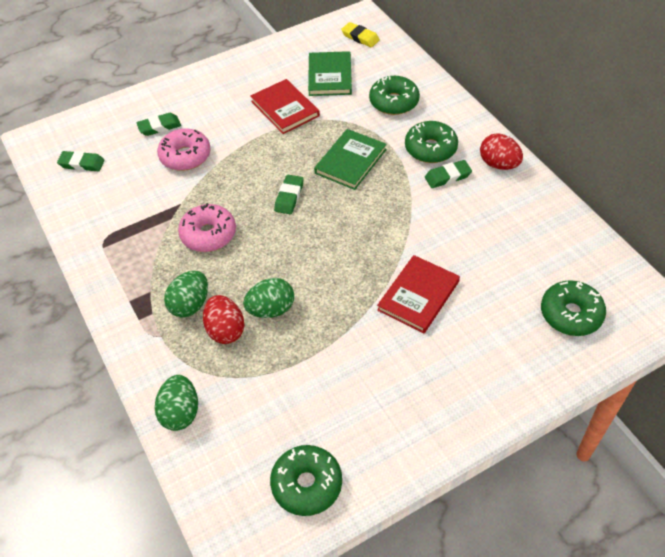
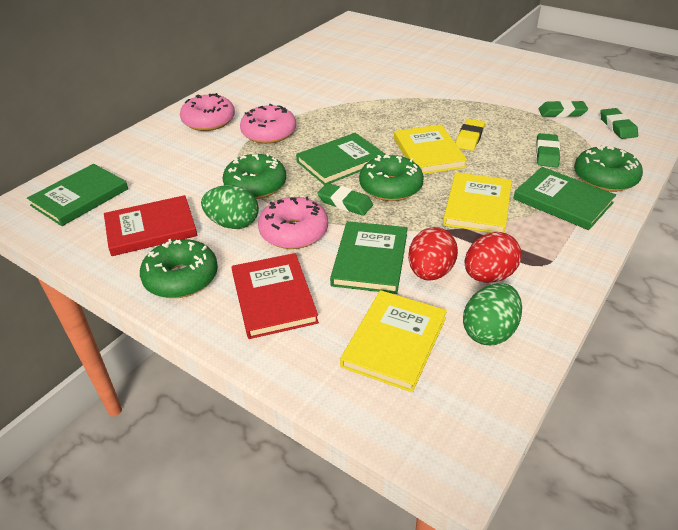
green book: 2 -> 4
green egg: 3 -> 2
pink donut: 2 -> 3
yellow book: 0 -> 3

